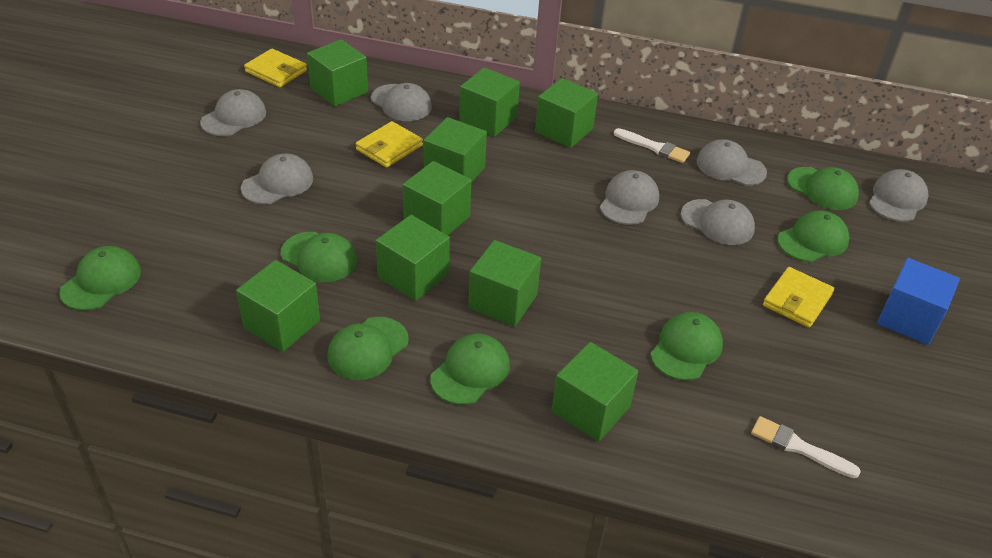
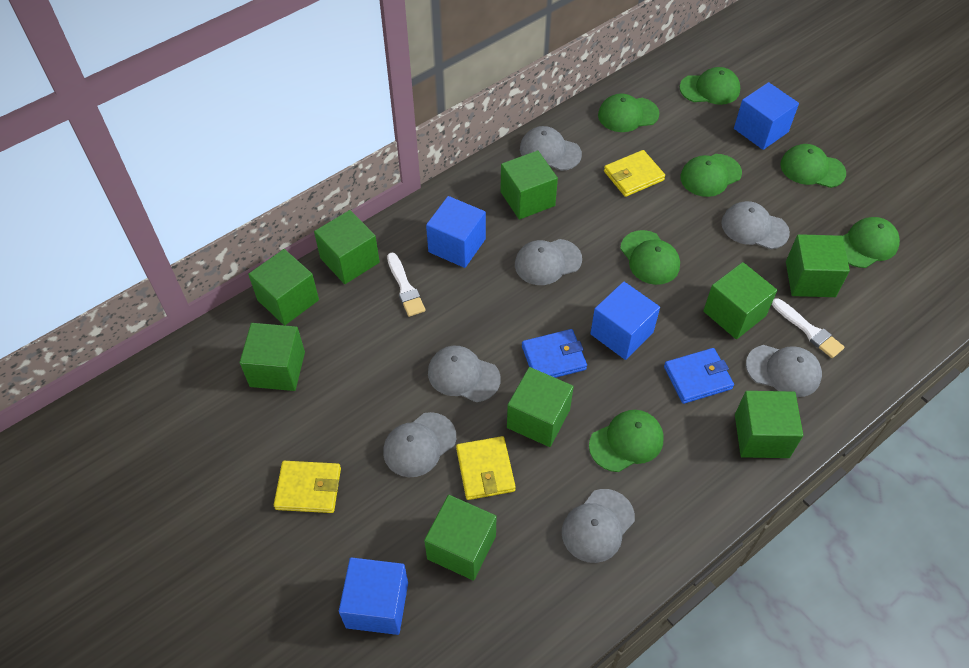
blue cube: 1 -> 4
blue wallet: 0 -> 2

